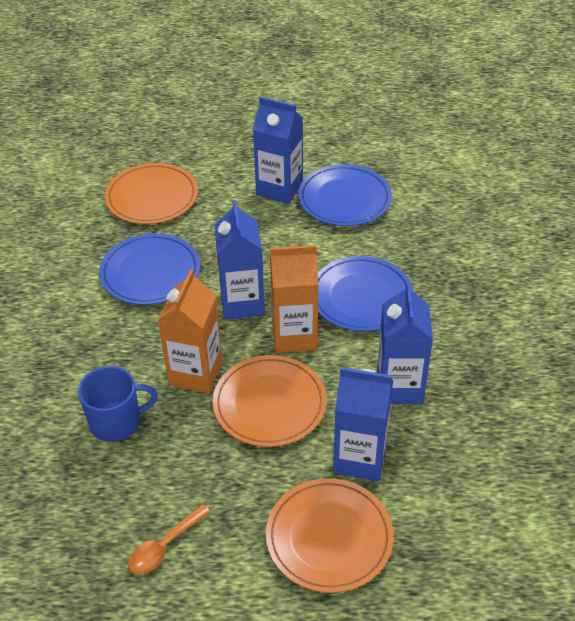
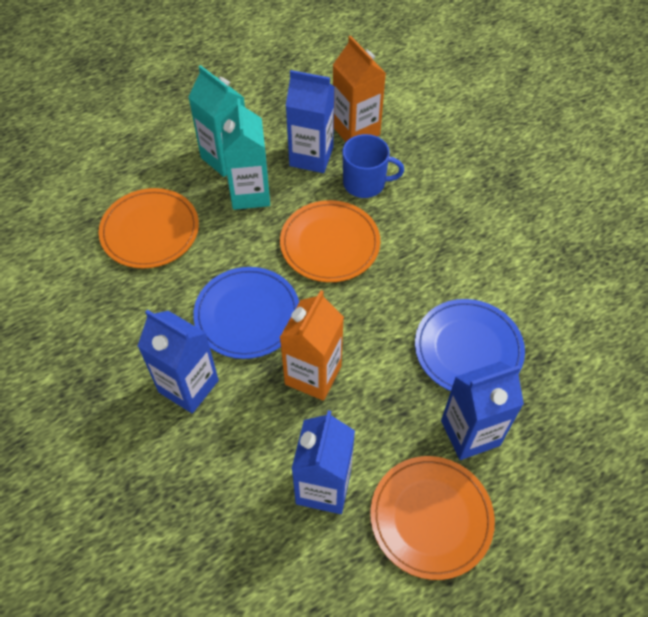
blue plate: 3 -> 2
orange spoon: 1 -> 0
turquoise carton: 0 -> 2

